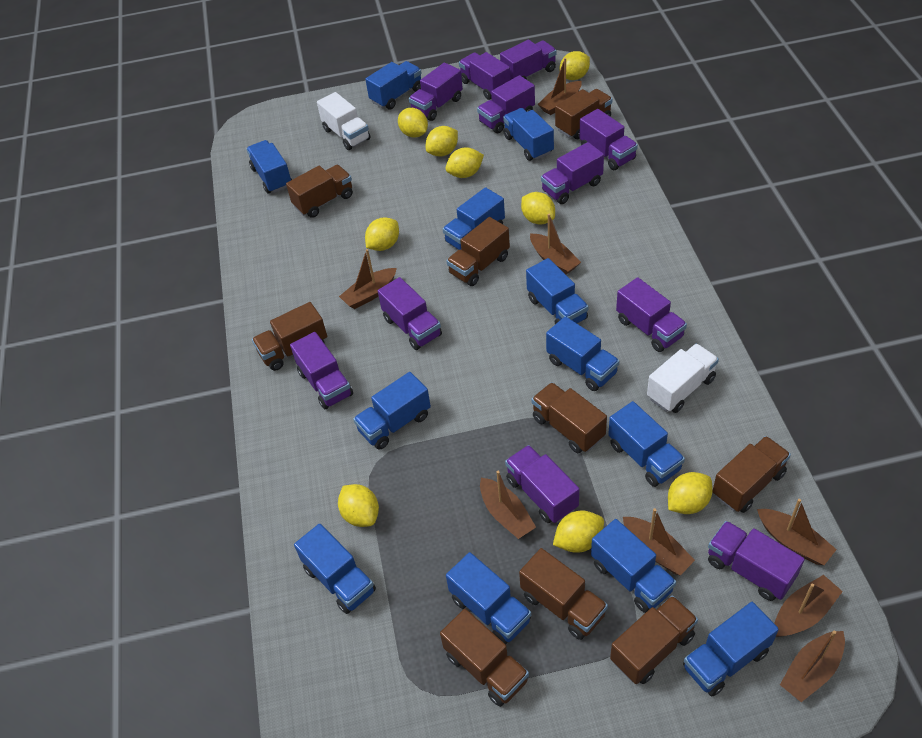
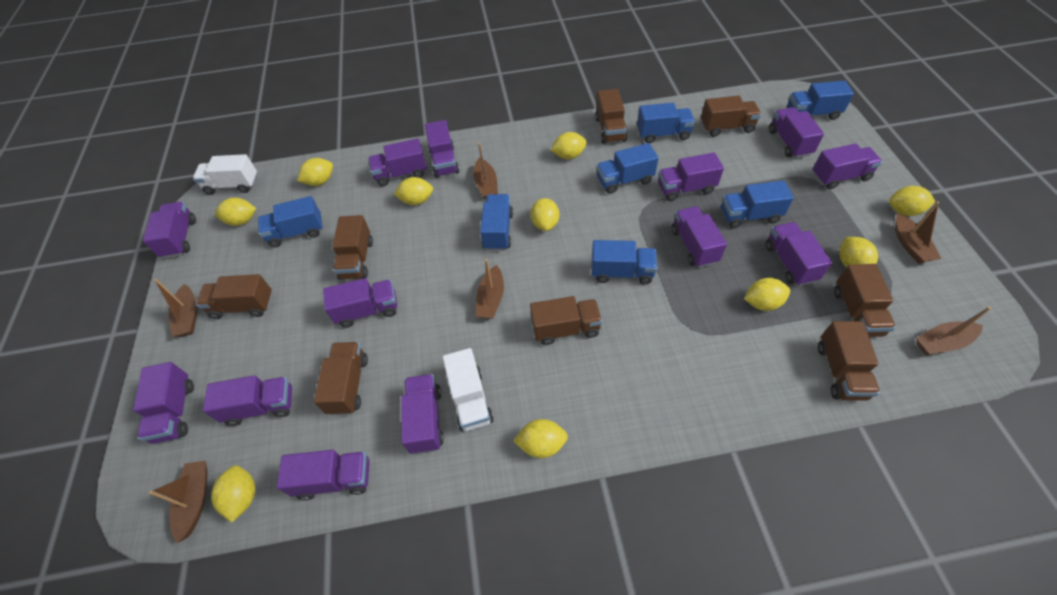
blue truck: 12 -> 7
brown boat: 8 -> 6
brown truck: 9 -> 8
purple truck: 11 -> 13
yellow lemon: 9 -> 10

